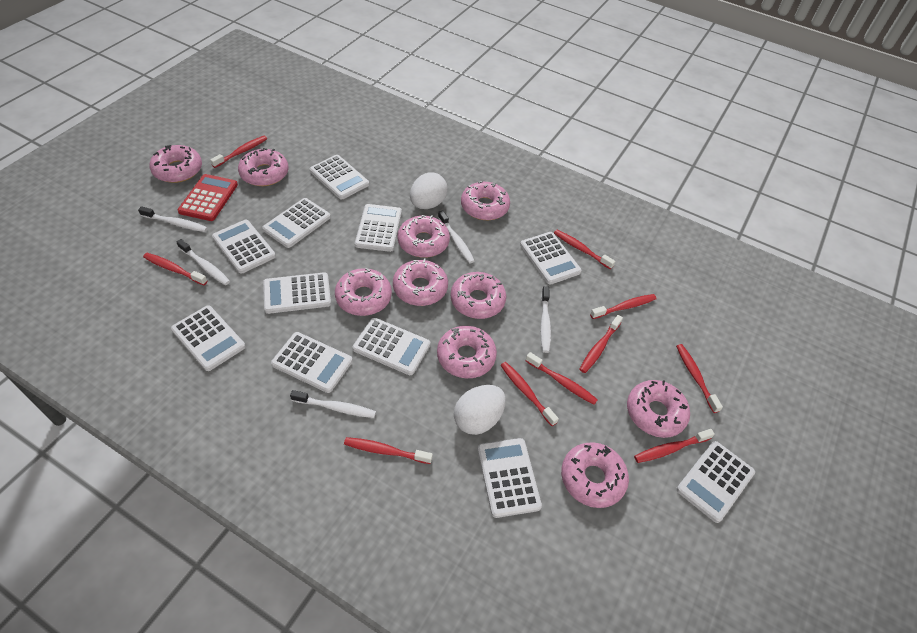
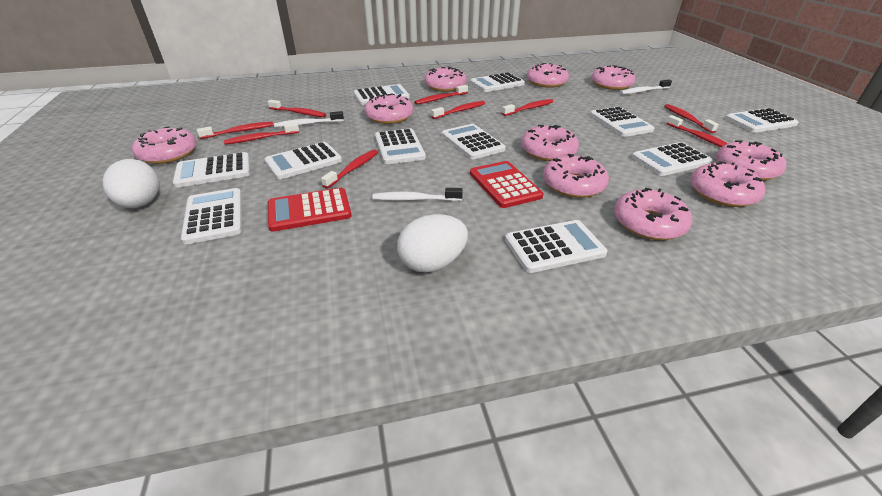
red calculator: 1 -> 2
red toothbrush: 10 -> 9
white toothbrush: 5 -> 3

